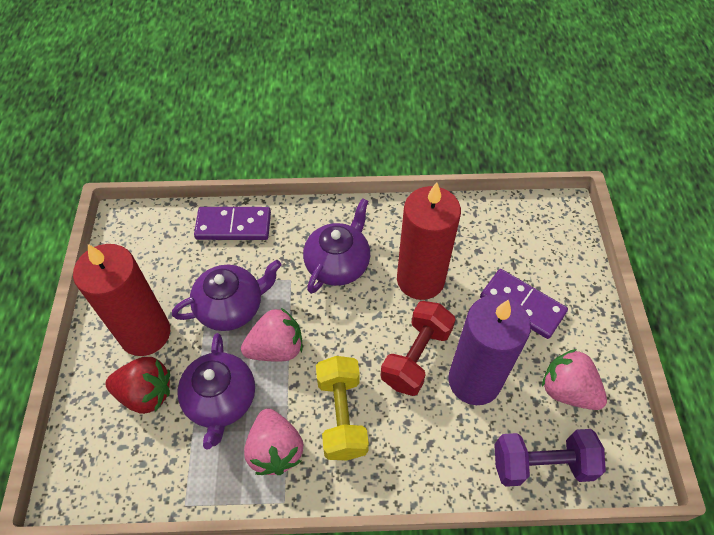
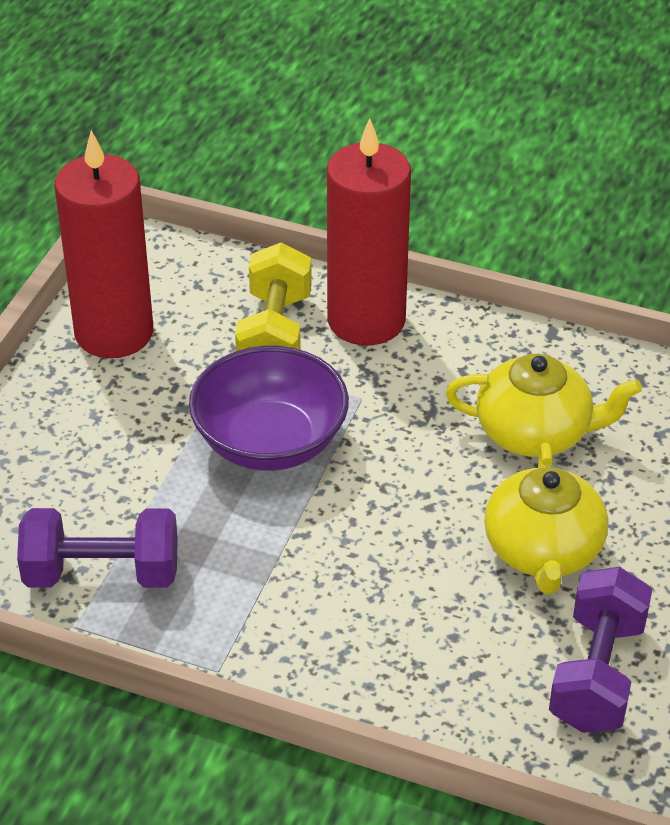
pink strawberry: 3 -> 0
purple bowl: 0 -> 1
purple candle: 1 -> 0
purple domino: 2 -> 0
purple dumbbell: 1 -> 2
purple teapot: 3 -> 0
red dumbbell: 1 -> 0
red strawberry: 1 -> 0
yellow teapot: 0 -> 2

